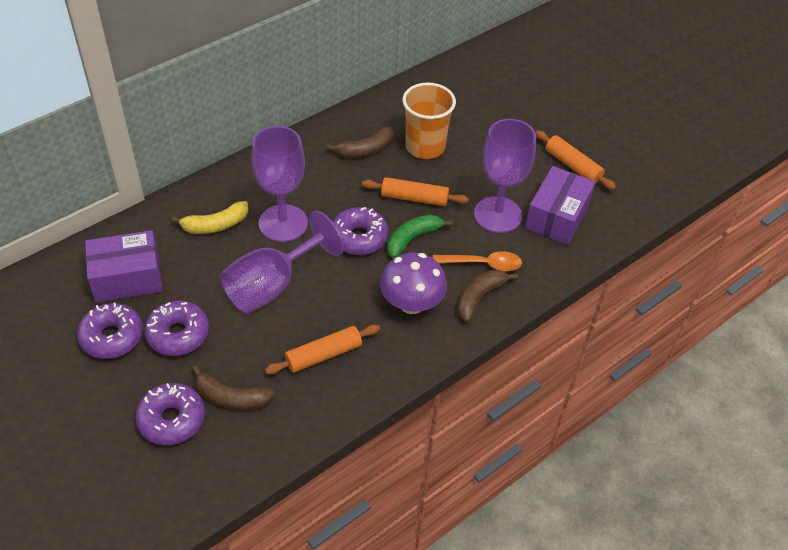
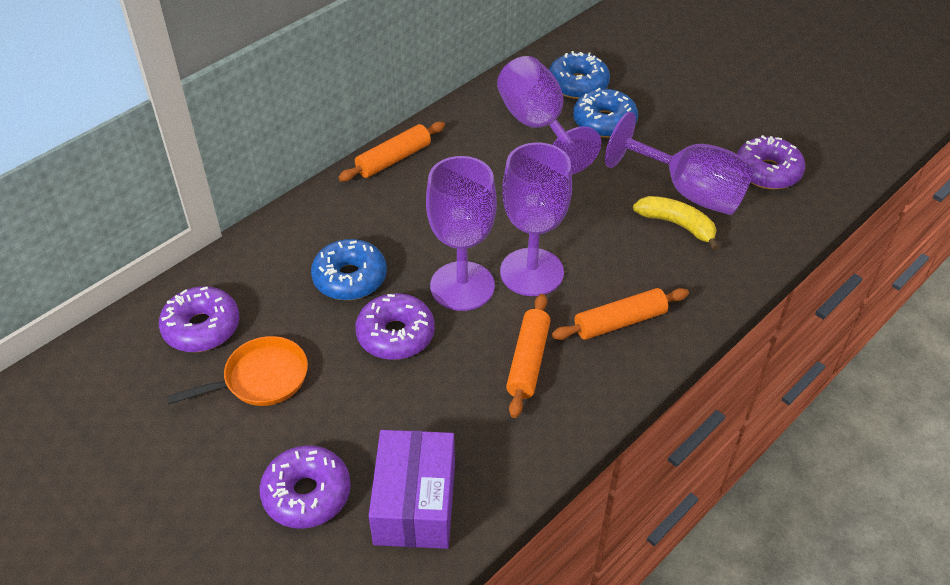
blue donut: 0 -> 3
brown banana: 3 -> 0
green banana: 1 -> 0
orange cup: 1 -> 0
orange pan: 0 -> 1
orange spoon: 1 -> 0
purple box: 2 -> 1
purple goblet: 3 -> 4
purple mushroom: 1 -> 0

